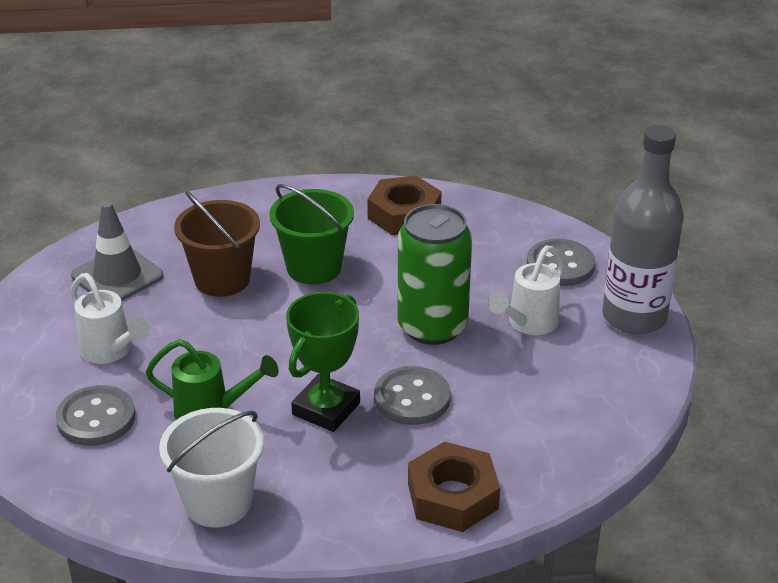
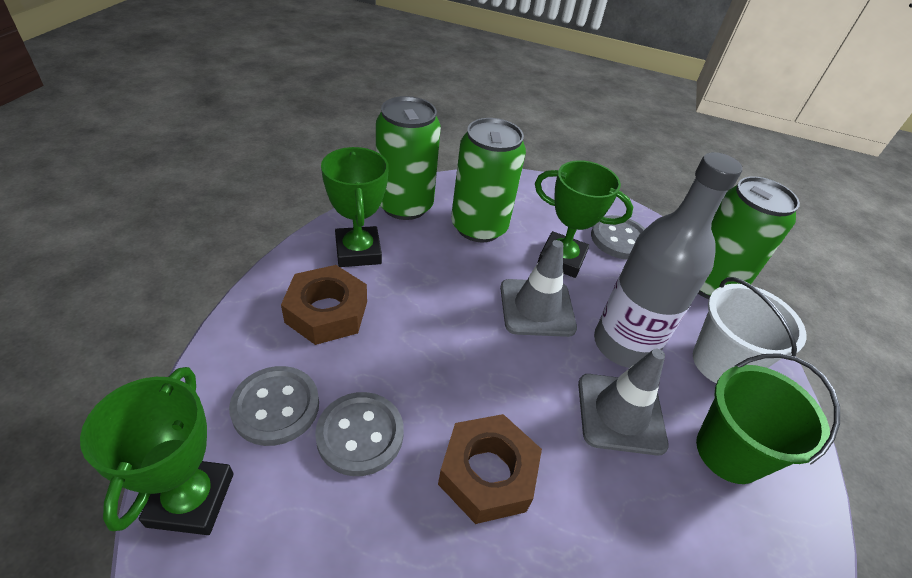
brown bucket: 1 -> 0
green can: 1 -> 3
green trophy: 1 -> 3
green watering can: 1 -> 0
grey traffic cone: 1 -> 2
white watering can: 2 -> 0

